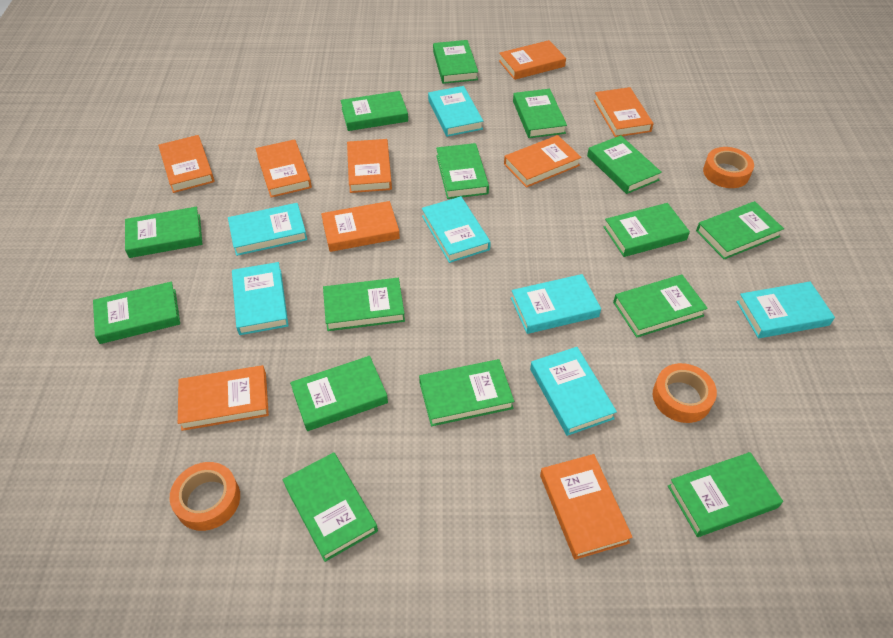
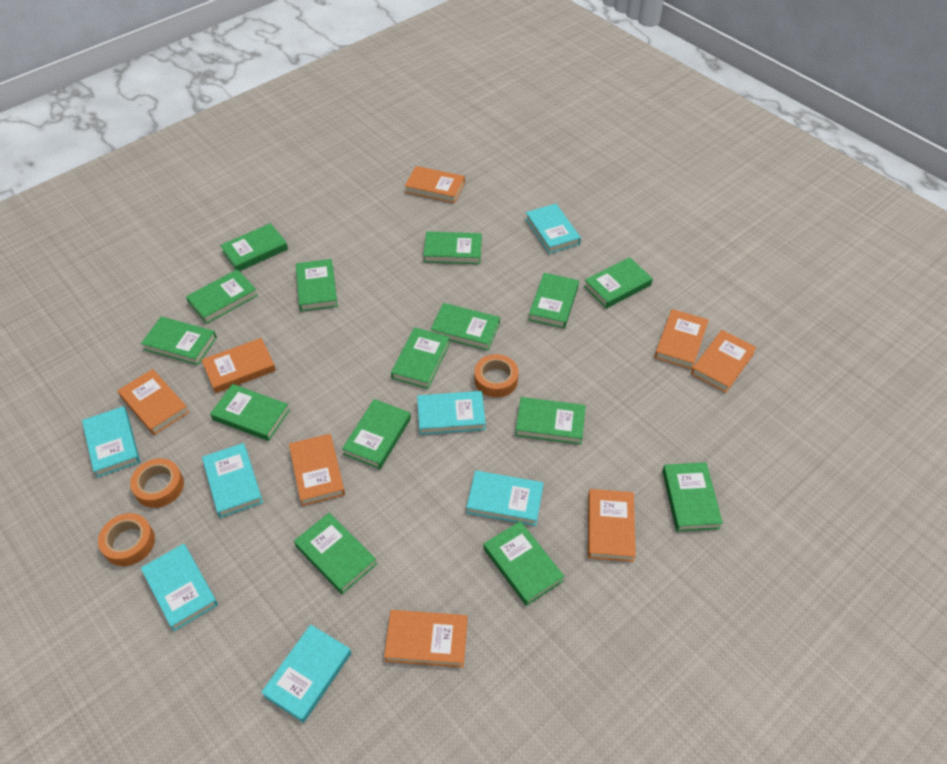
orange book: 9 -> 8

